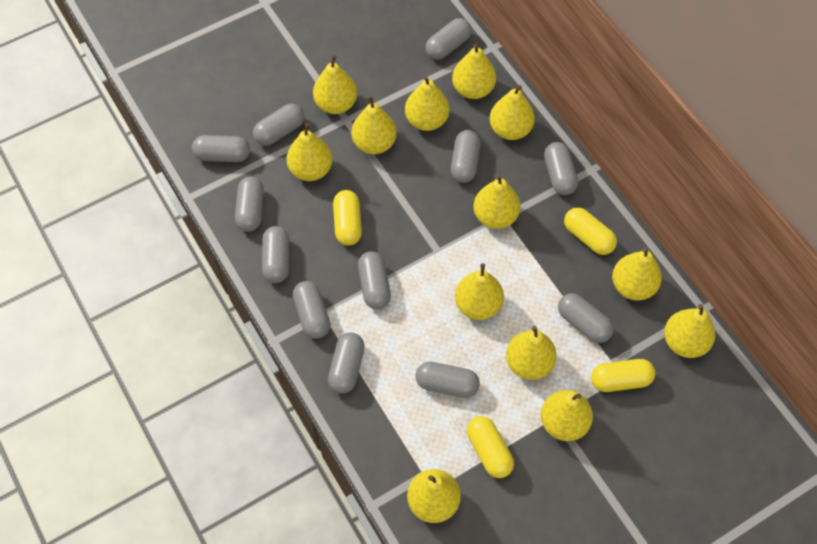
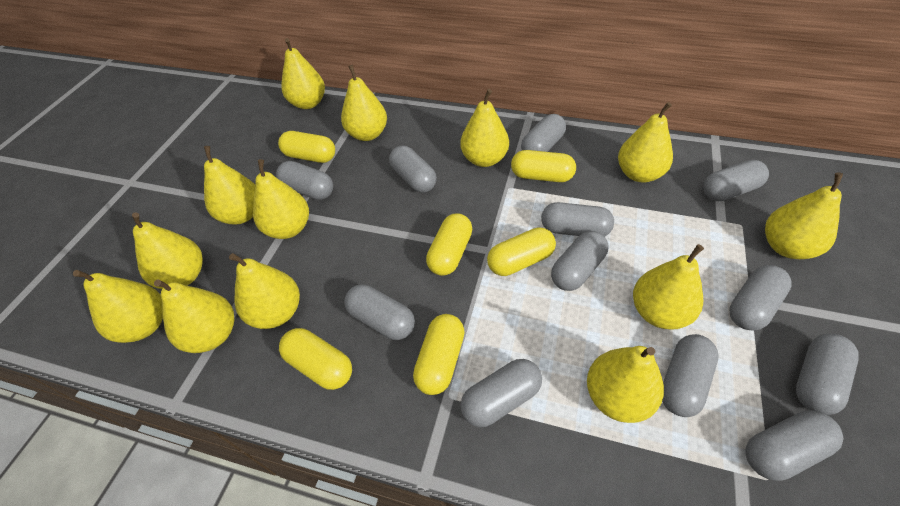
yellow capsule: 4 -> 6

